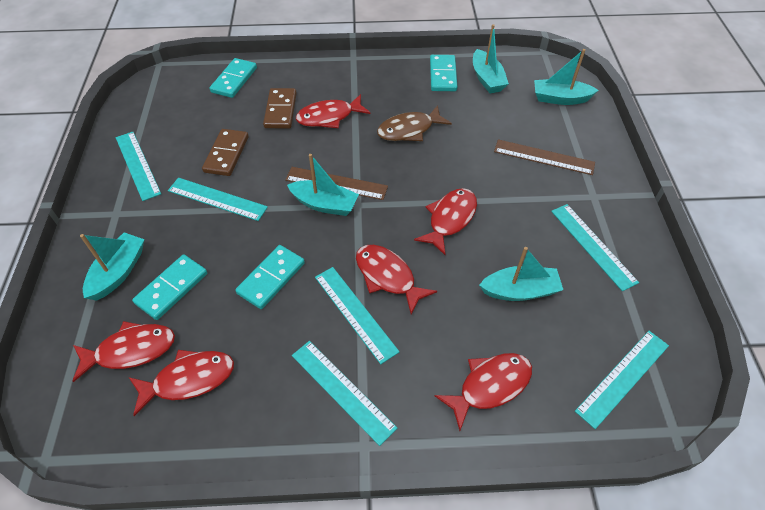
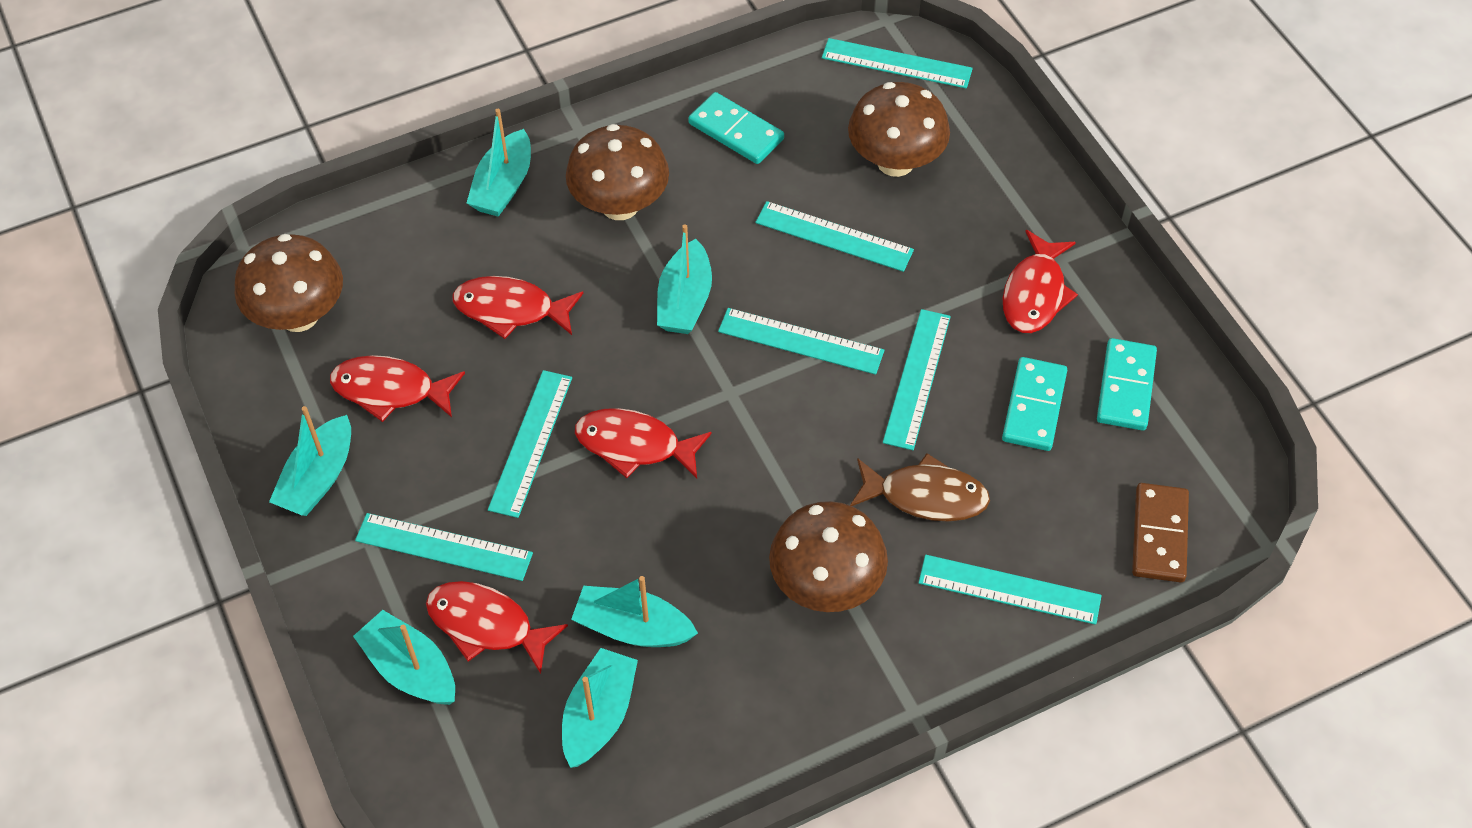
brown domino: 2 -> 1
brown mushroom: 0 -> 4
brown ruler: 2 -> 0
red fish: 6 -> 5
turquoise boat: 5 -> 6
turquoise domino: 4 -> 3
turquoise ruler: 6 -> 7

